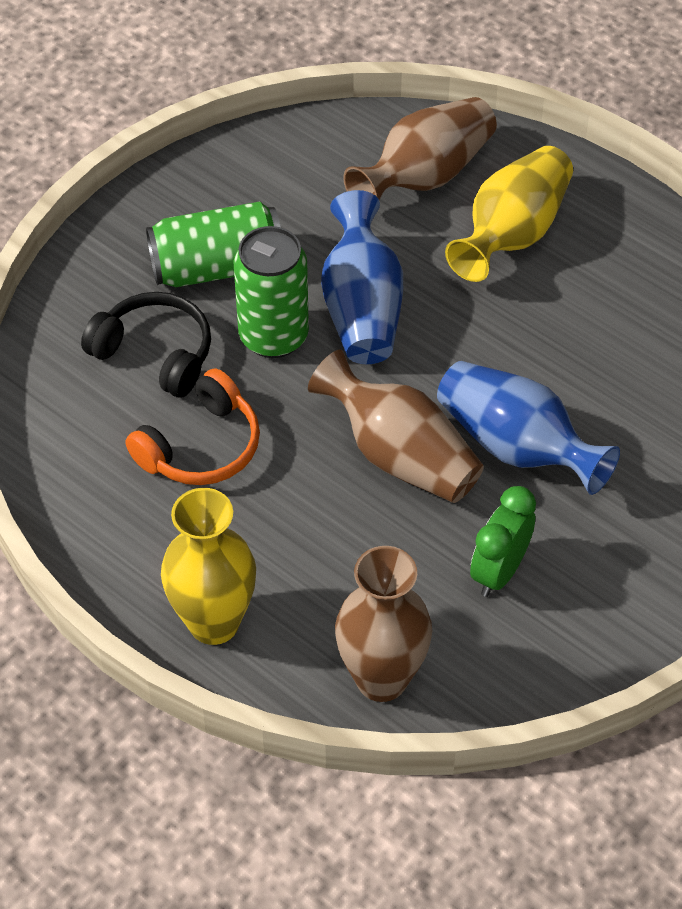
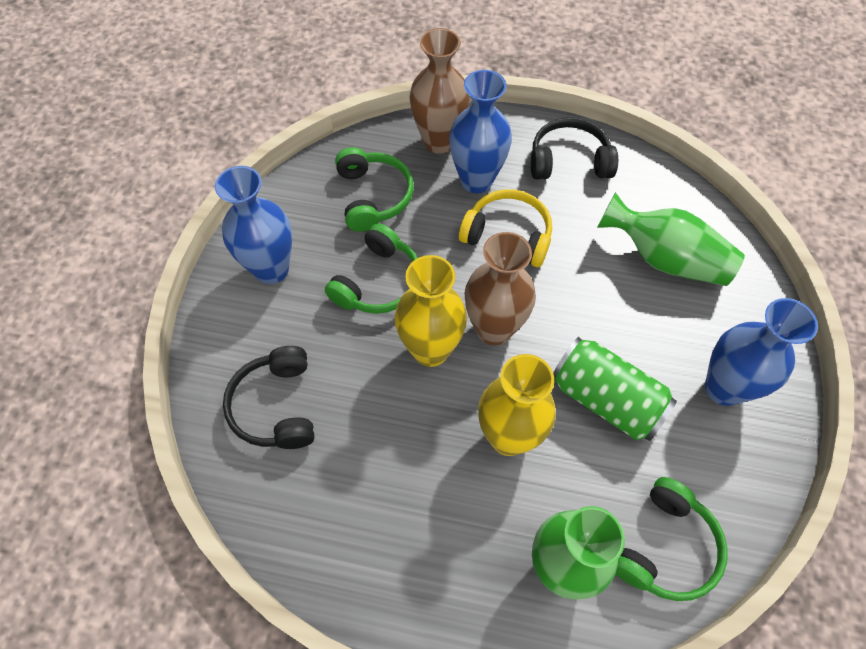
black headphones: 1 -> 2
blue vase: 2 -> 3
brown vase: 3 -> 2
green can: 2 -> 1
green clock: 1 -> 0
green headphones: 0 -> 3
green vase: 0 -> 2
orange headphones: 1 -> 0
yellow headphones: 0 -> 1

